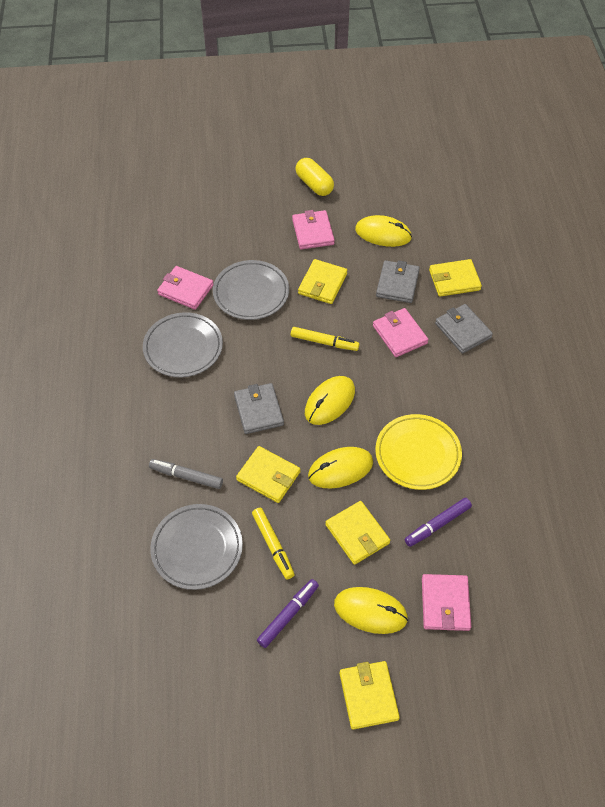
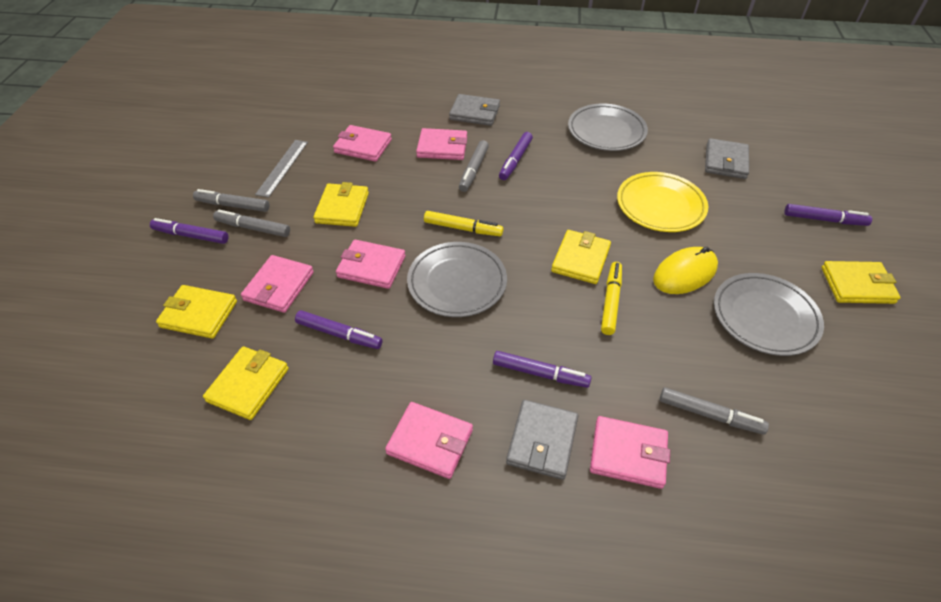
grey marker: 1 -> 4
grey ruler: 0 -> 1
pink wallet: 4 -> 6
purple marker: 2 -> 5
yellow capsule: 1 -> 0
yellow mouse: 4 -> 1

